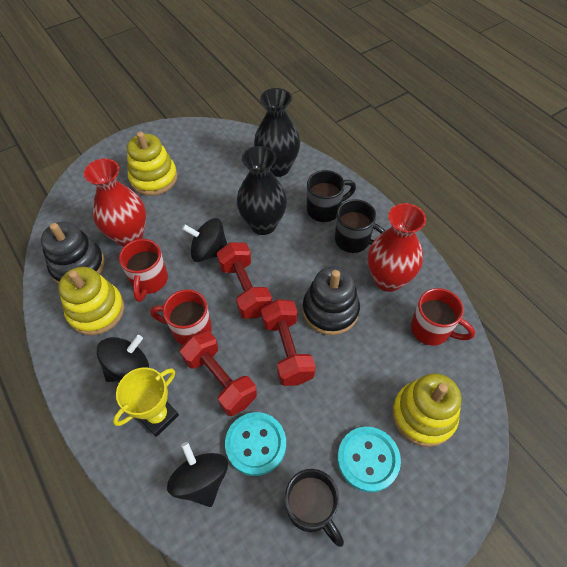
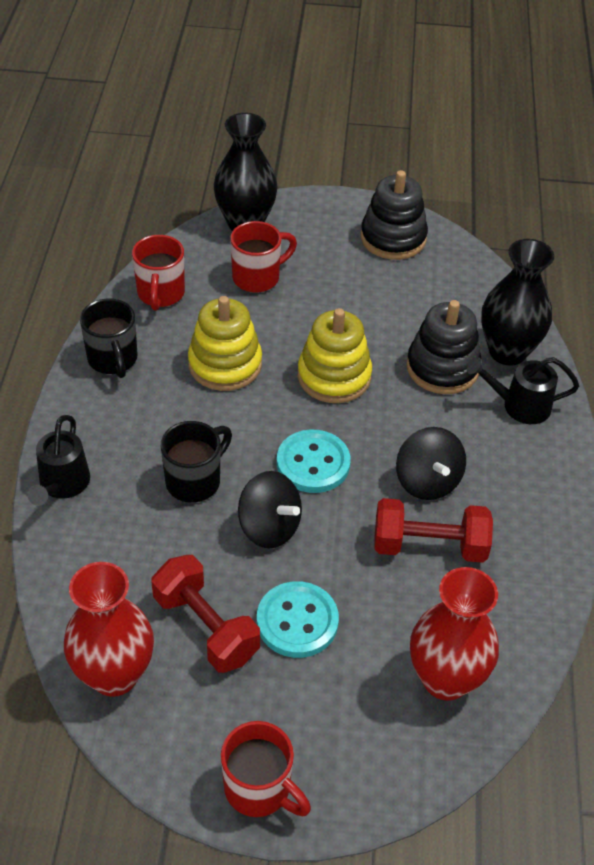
black mug: 3 -> 2
black spinning top: 3 -> 2
black watering can: 0 -> 2
red dumbbell: 3 -> 2
yellow stacking toy: 3 -> 2
yellow trophy: 1 -> 0

